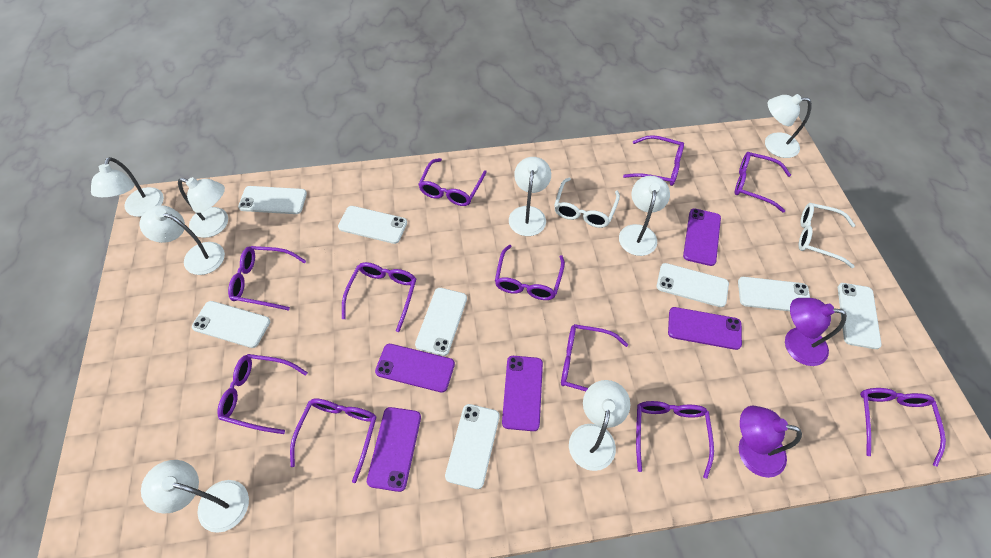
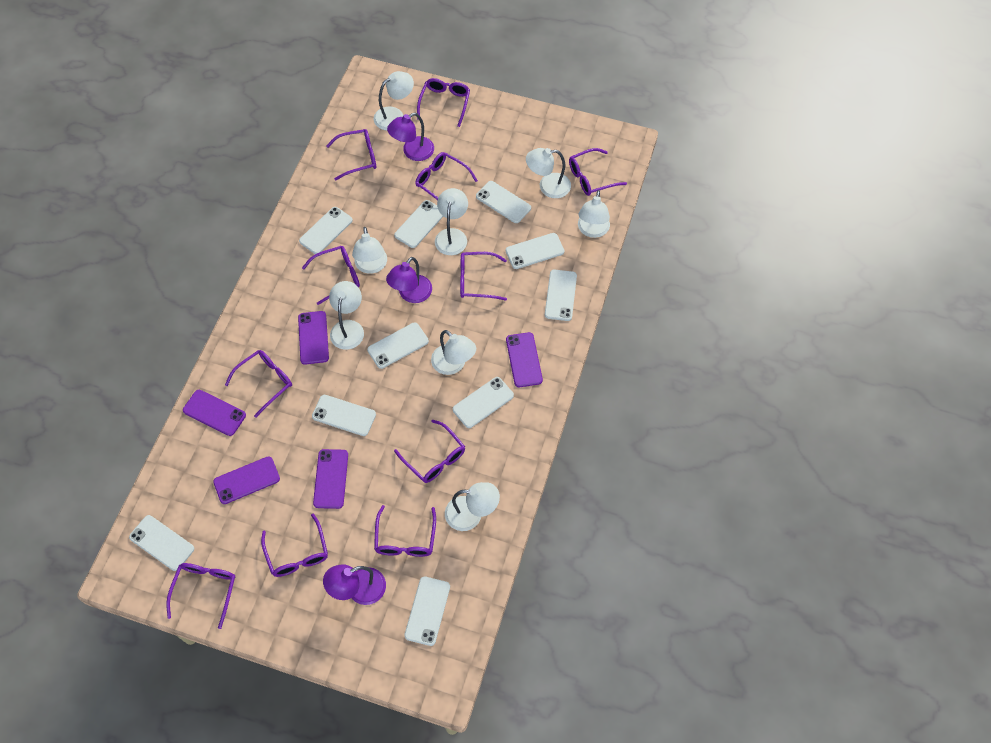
purple lamp: 2 -> 3
white glasses: 2 -> 0
white phone: 8 -> 10

